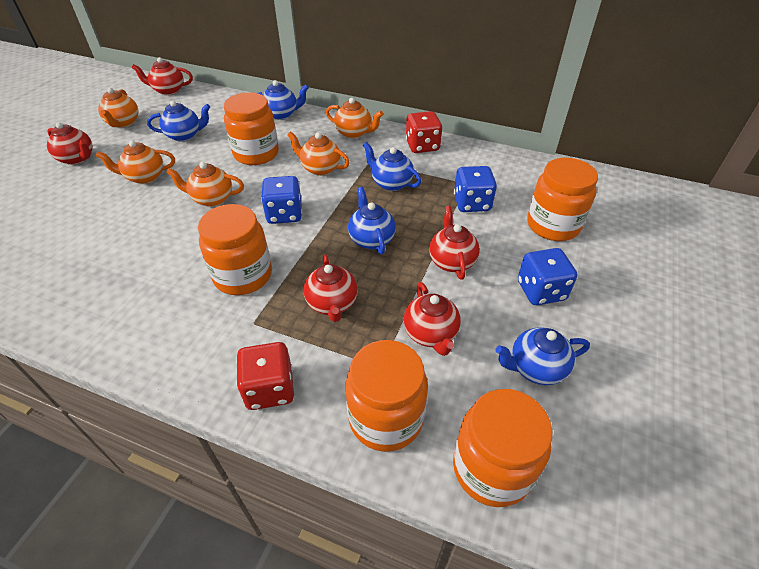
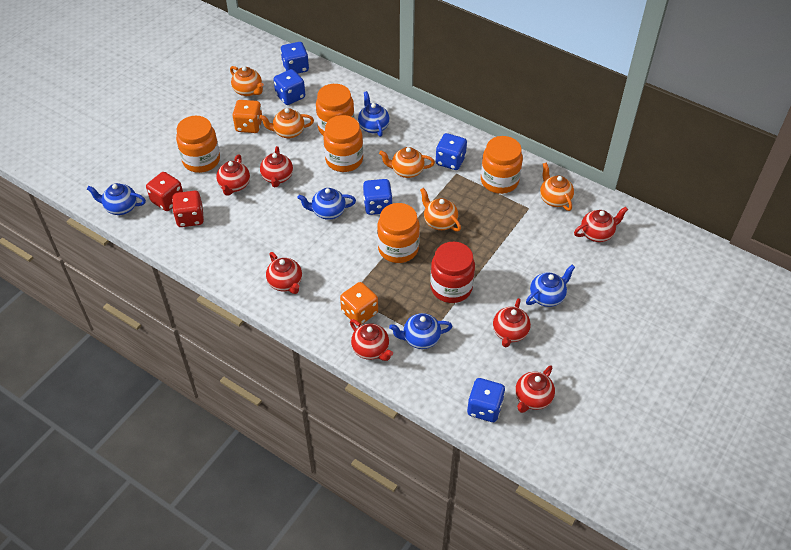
blue dice: 3 -> 5
orange dice: 0 -> 2
red jar: 0 -> 1
red teapot: 5 -> 7

